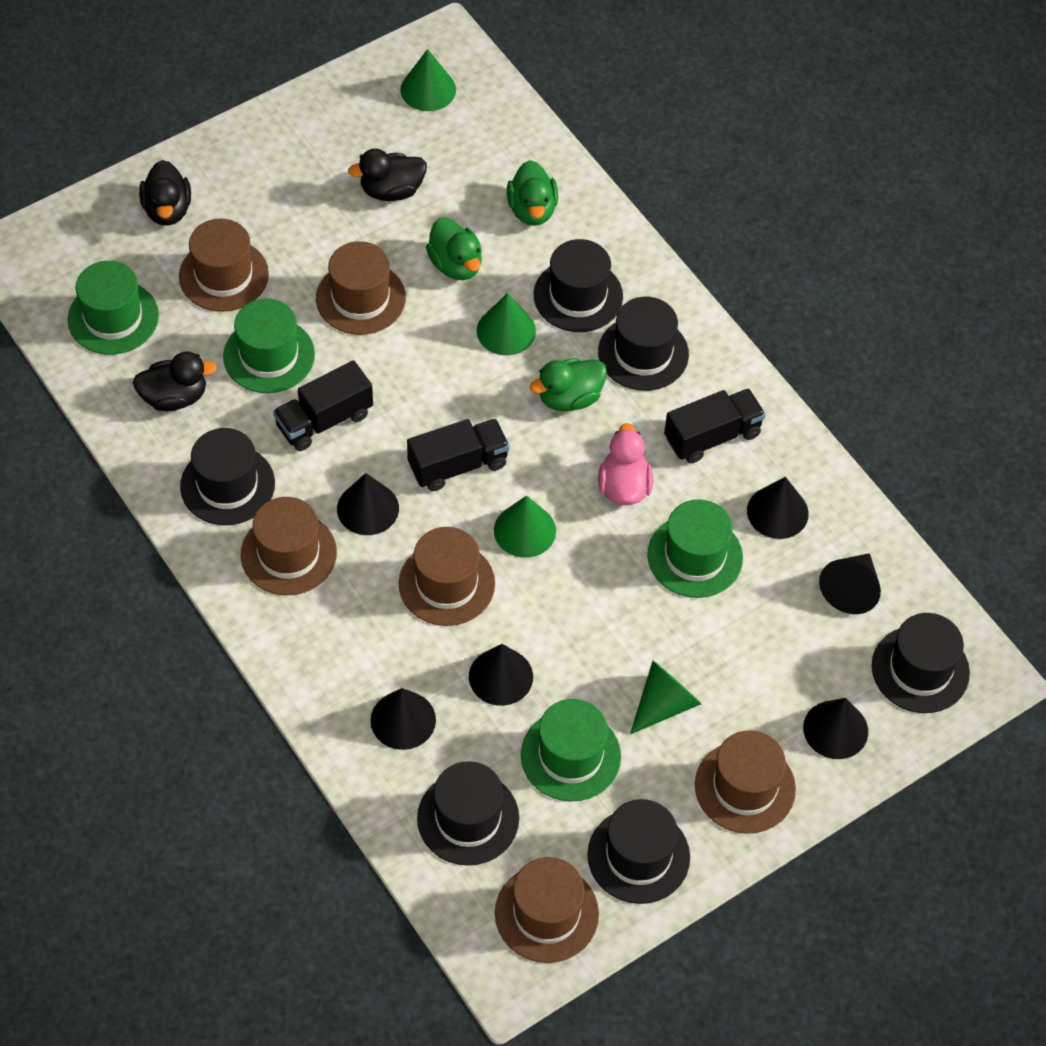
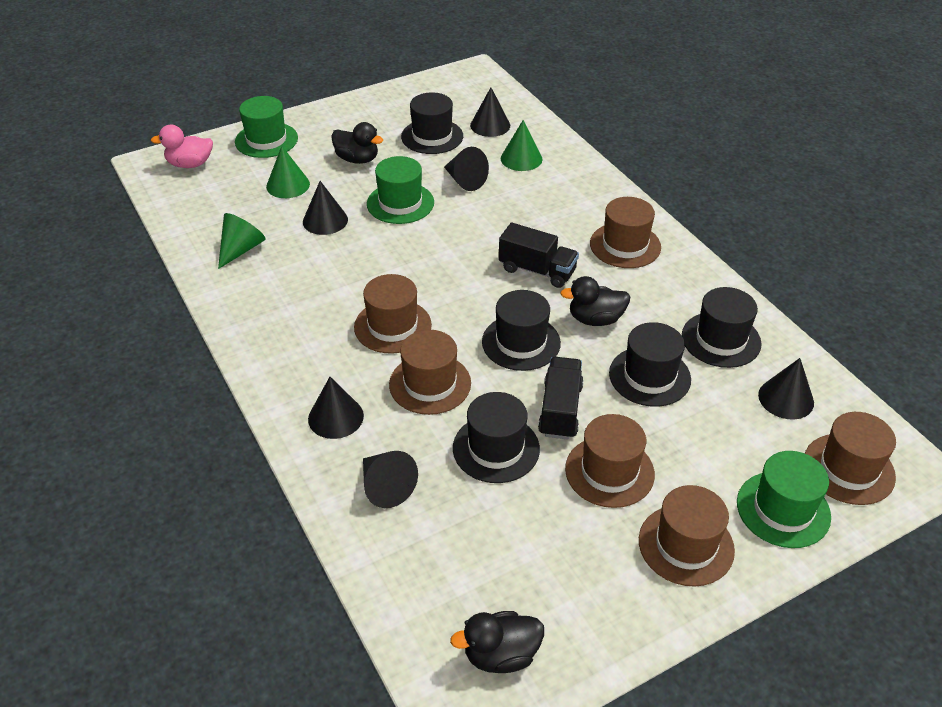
black hat: 6 -> 5
black truck: 3 -> 2
green cone: 4 -> 3
green duck: 3 -> 0
green hat: 4 -> 3

